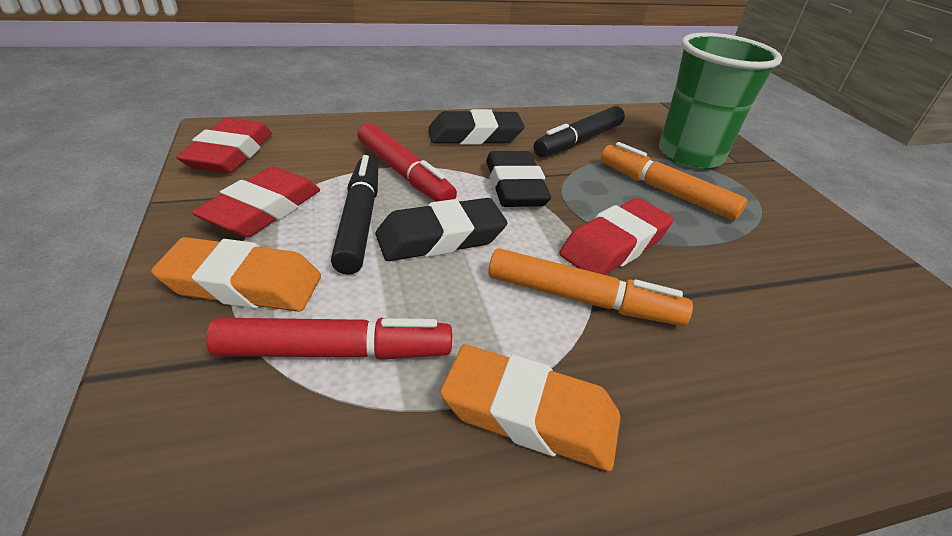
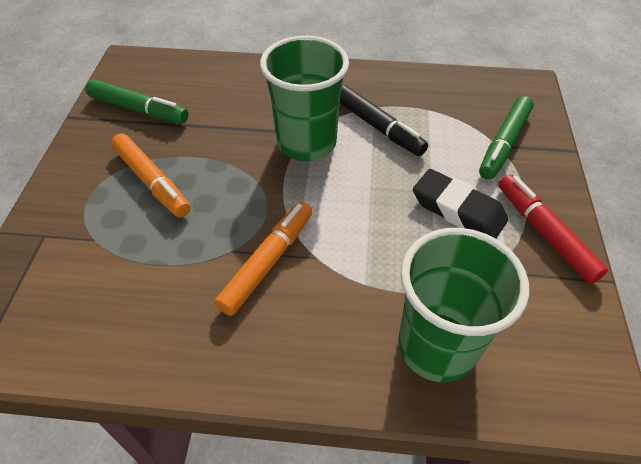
black eraser: 3 -> 1
black marker: 2 -> 1
green cup: 1 -> 2
green marker: 0 -> 2
orange eraser: 2 -> 0
red eraser: 3 -> 0
red marker: 2 -> 1

